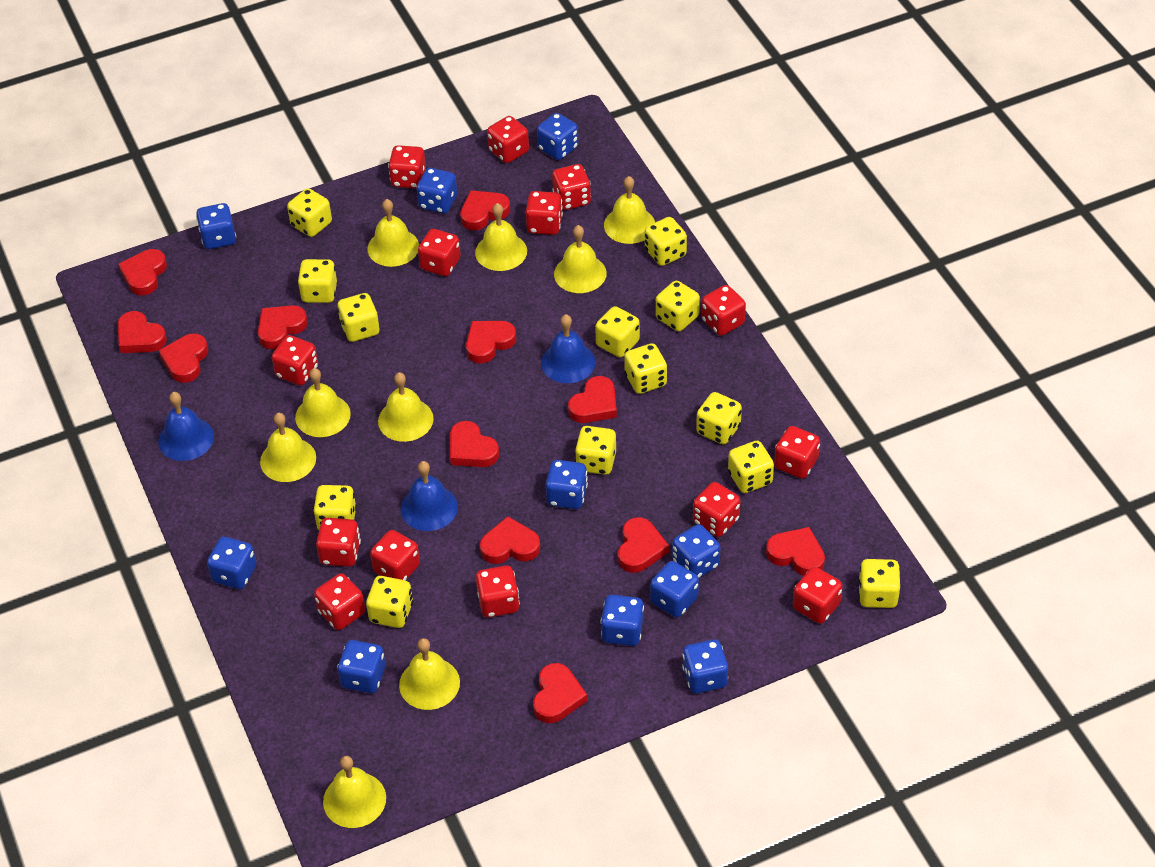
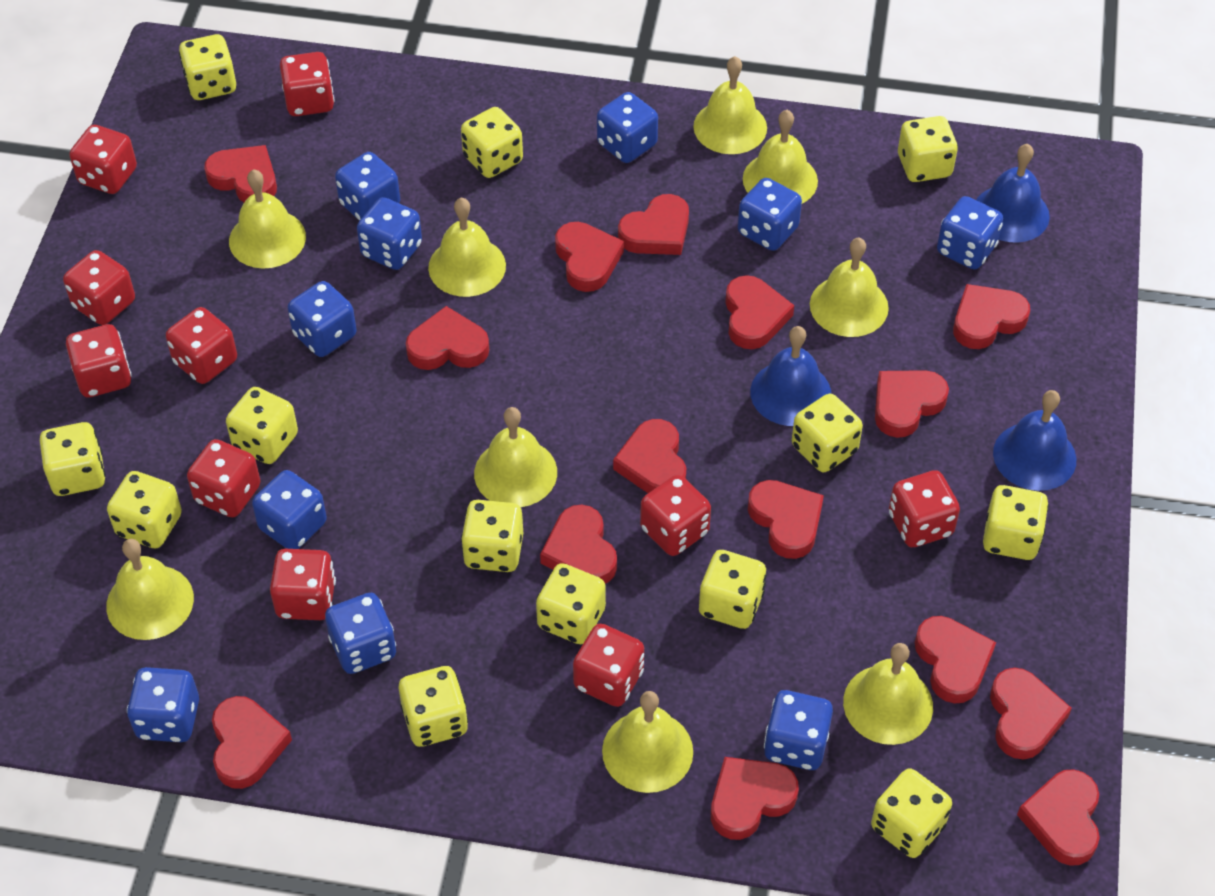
red dice: 14 -> 10
red heart: 12 -> 15

